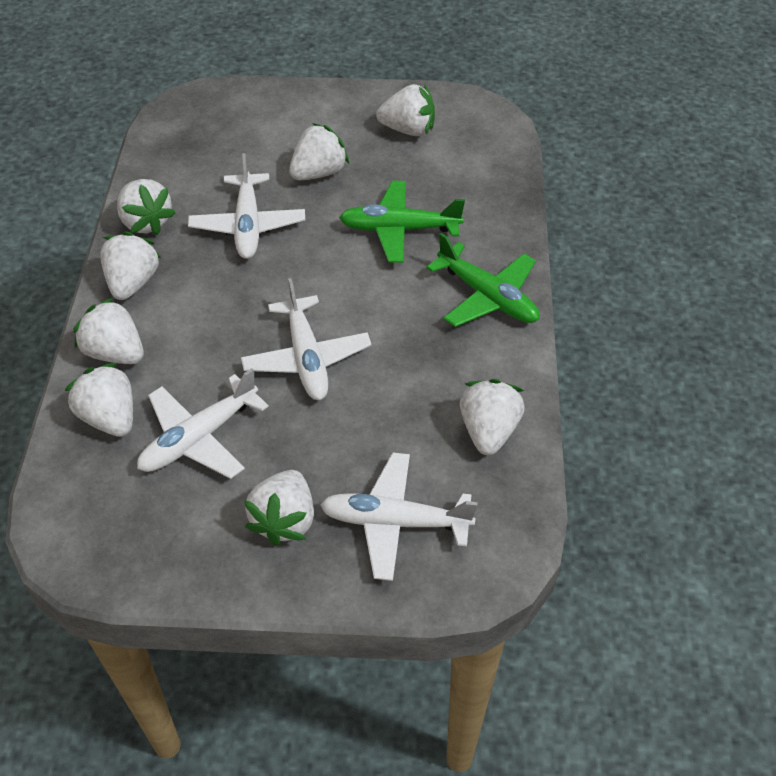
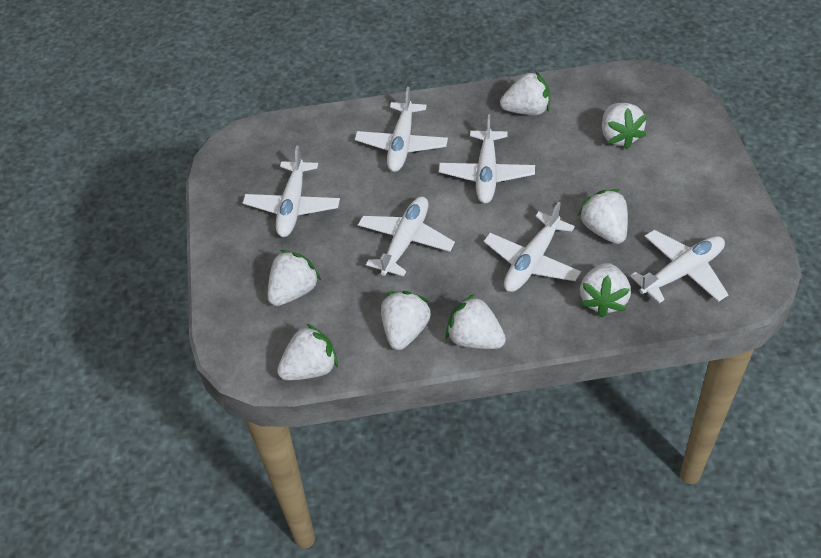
green plane: 2 -> 0
white plane: 4 -> 6

